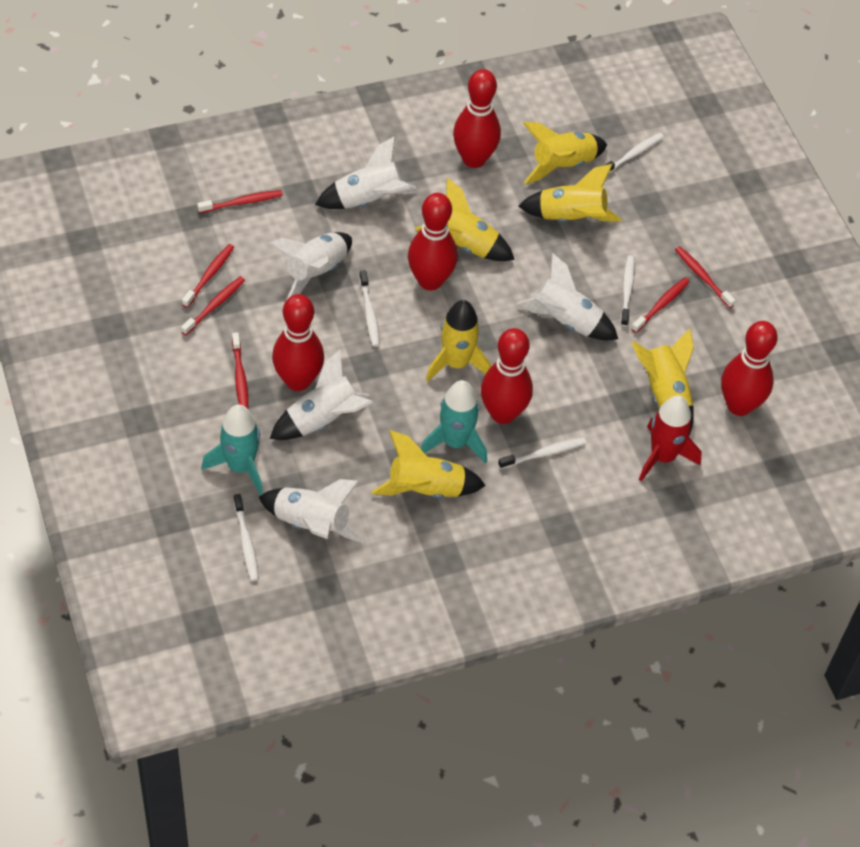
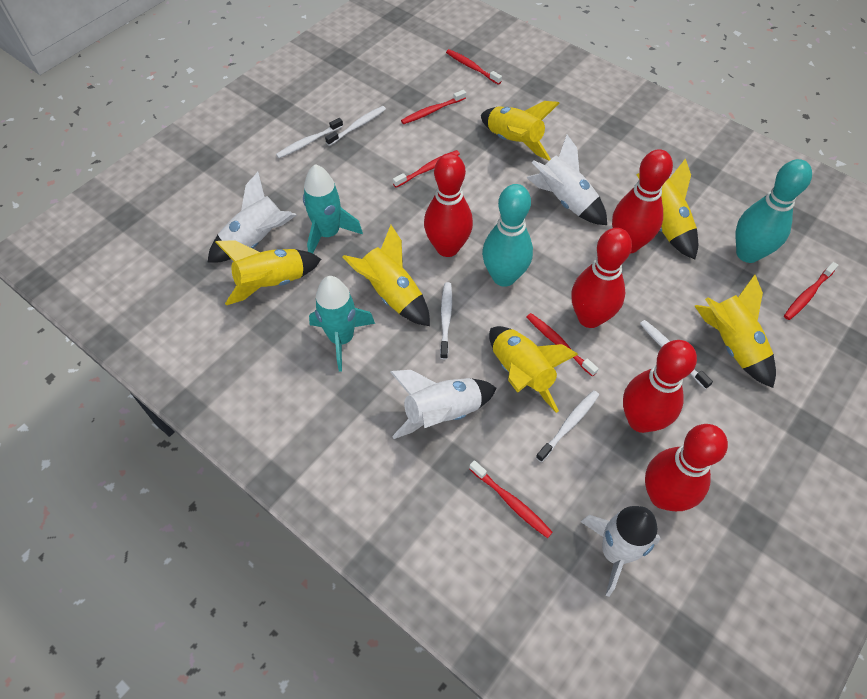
red rocket: 1 -> 0
turquoise bowling pin: 0 -> 2
white rocket: 5 -> 4

